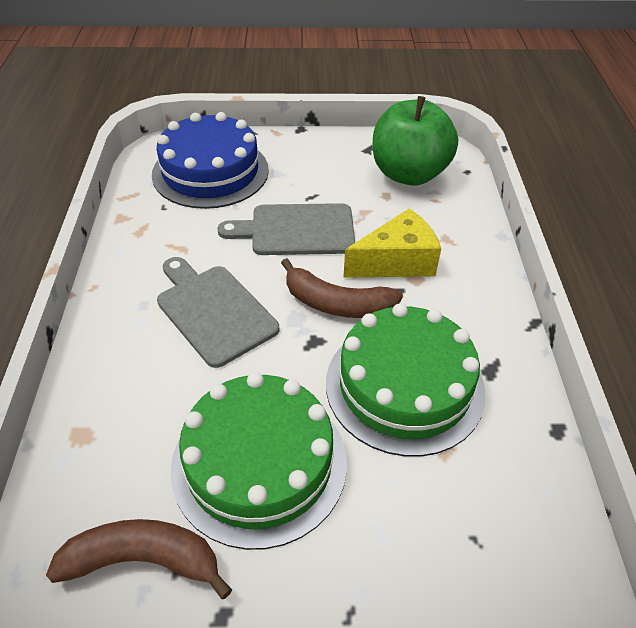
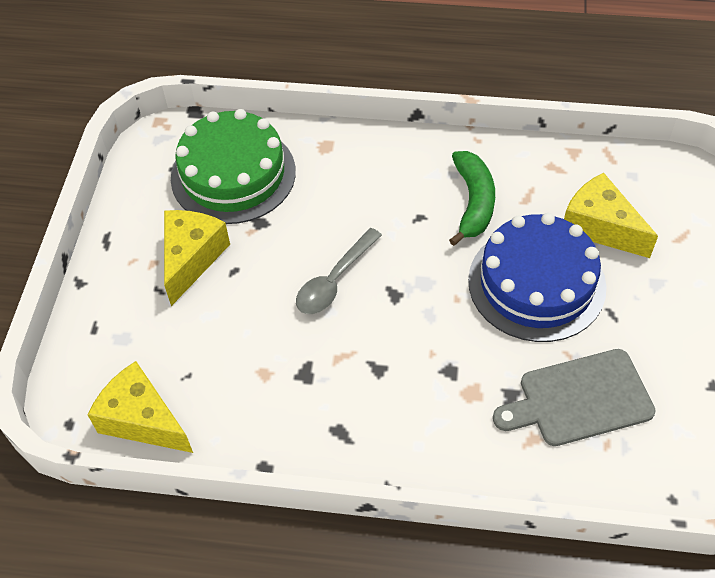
brown banana: 2 -> 0
green apple: 1 -> 0
green banana: 0 -> 1
green cake: 2 -> 1
grey cutting board: 2 -> 1
grey spoon: 0 -> 1
yellow cheese: 1 -> 3

